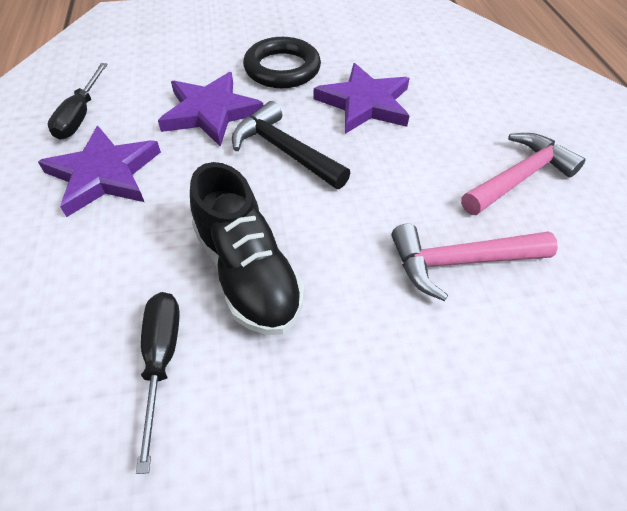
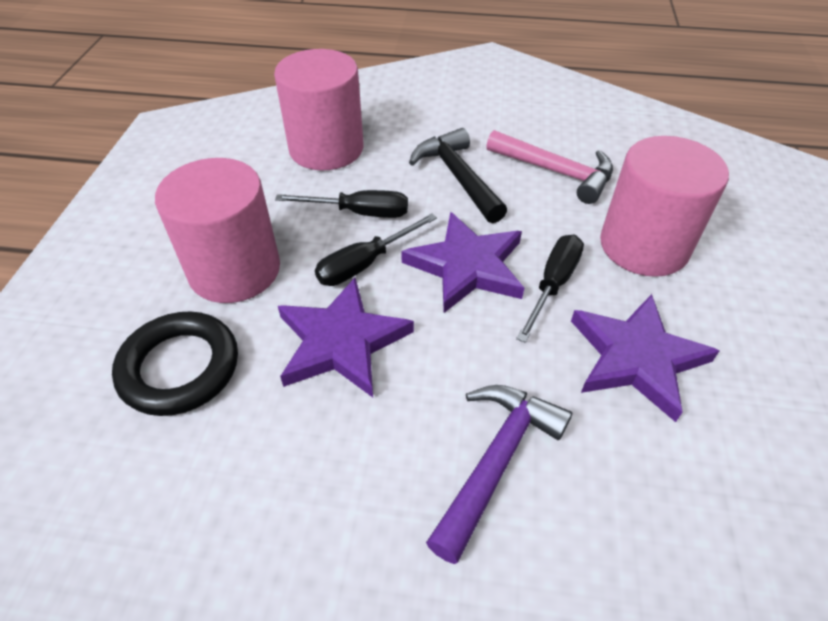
black screwdriver: 2 -> 3
black shoe: 1 -> 0
pink cylinder: 0 -> 3
pink hammer: 2 -> 1
purple hammer: 0 -> 1

